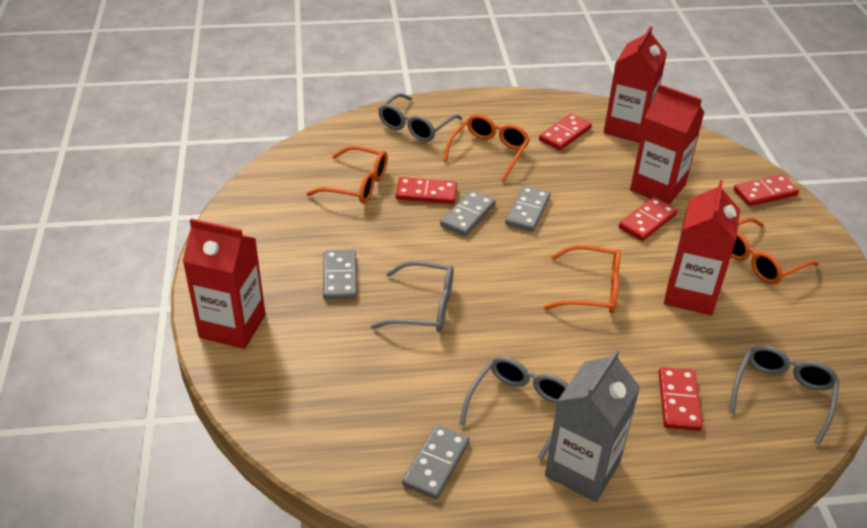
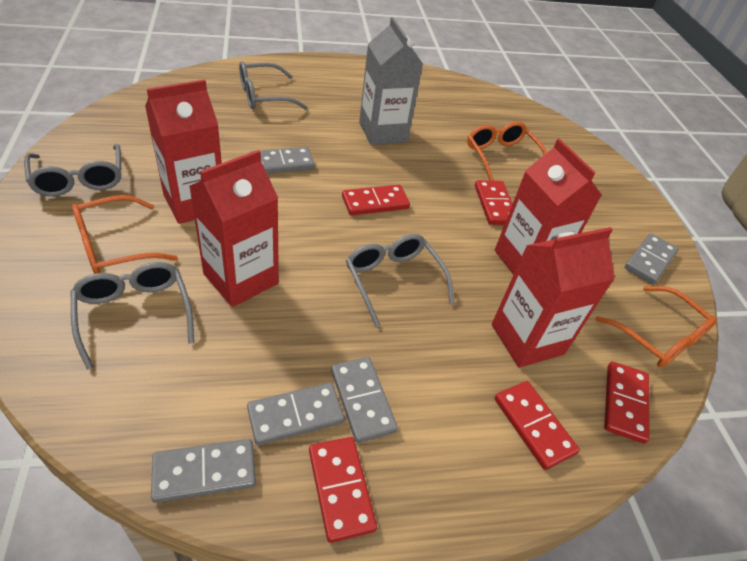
grey domino: 4 -> 5
orange glasses: 4 -> 3

